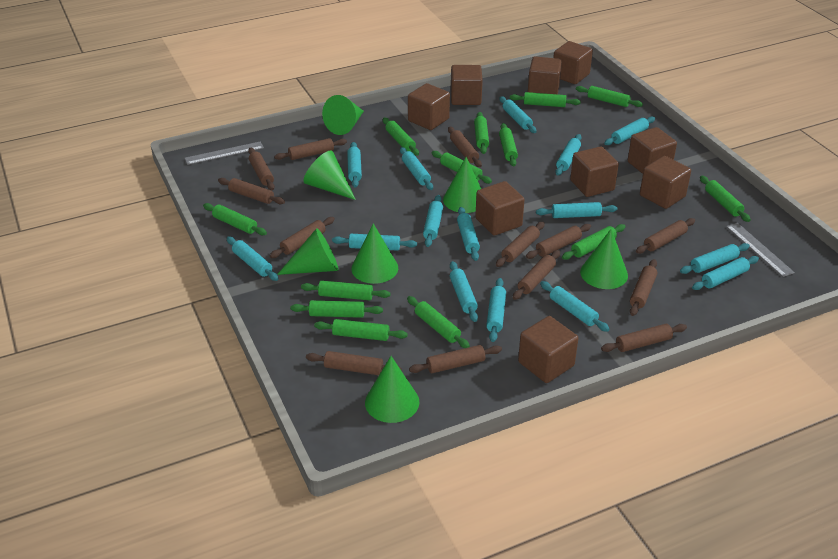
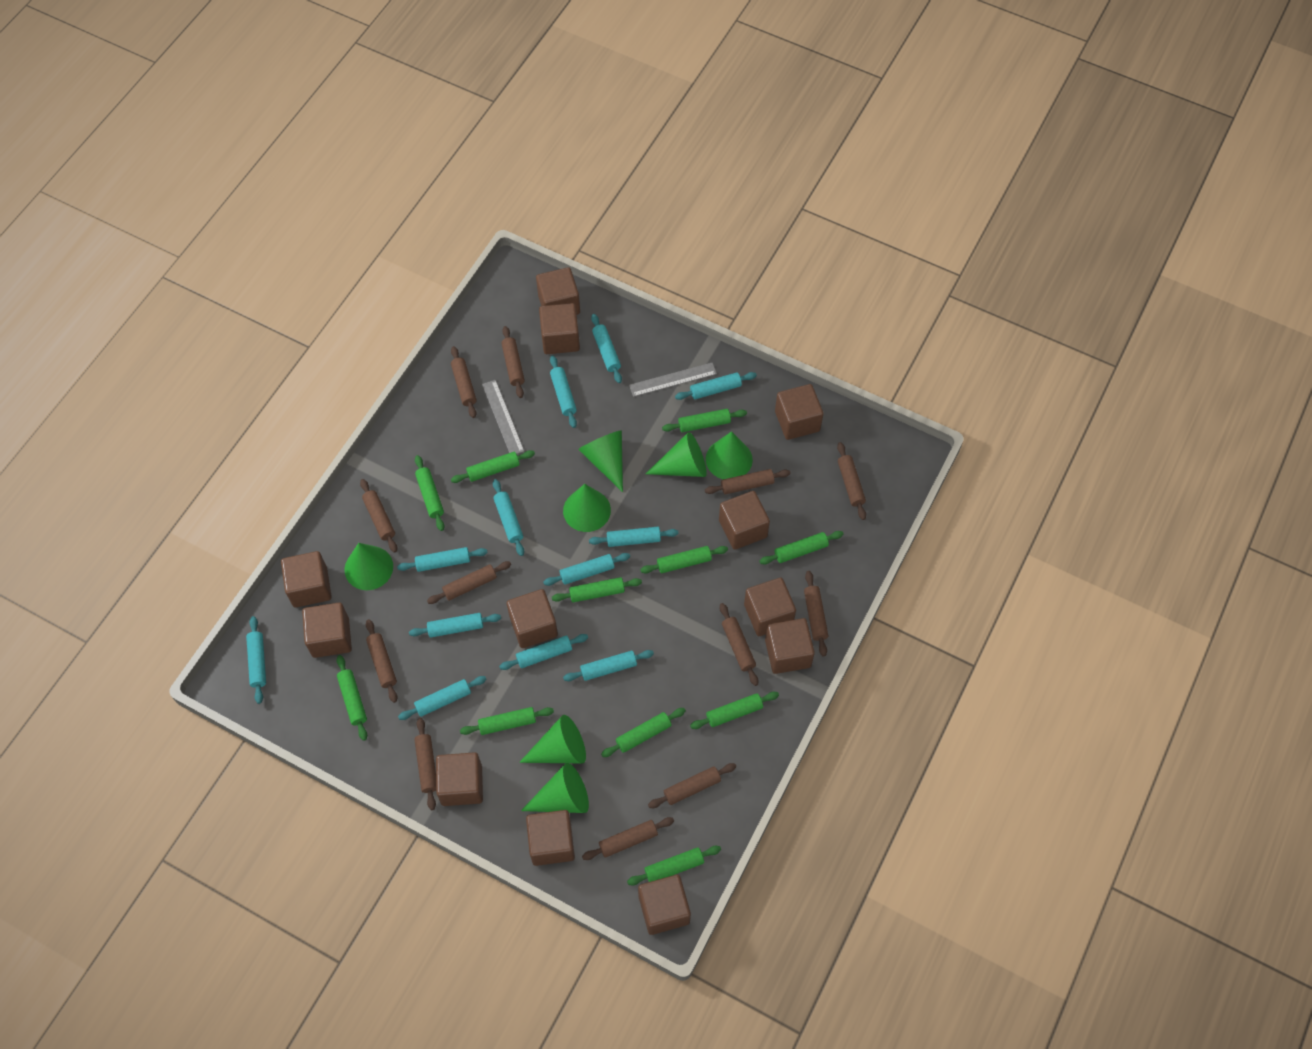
brown cube: 9 -> 12
brown rolling pin: 13 -> 12
green rolling pin: 13 -> 11
turquoise rolling pin: 15 -> 12

